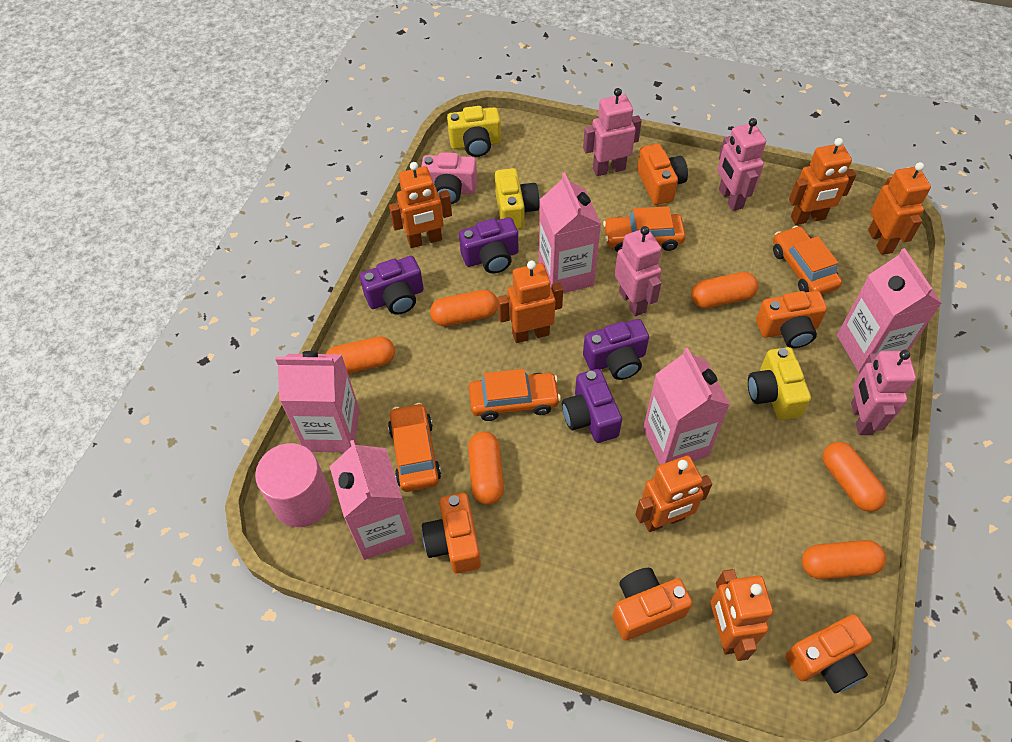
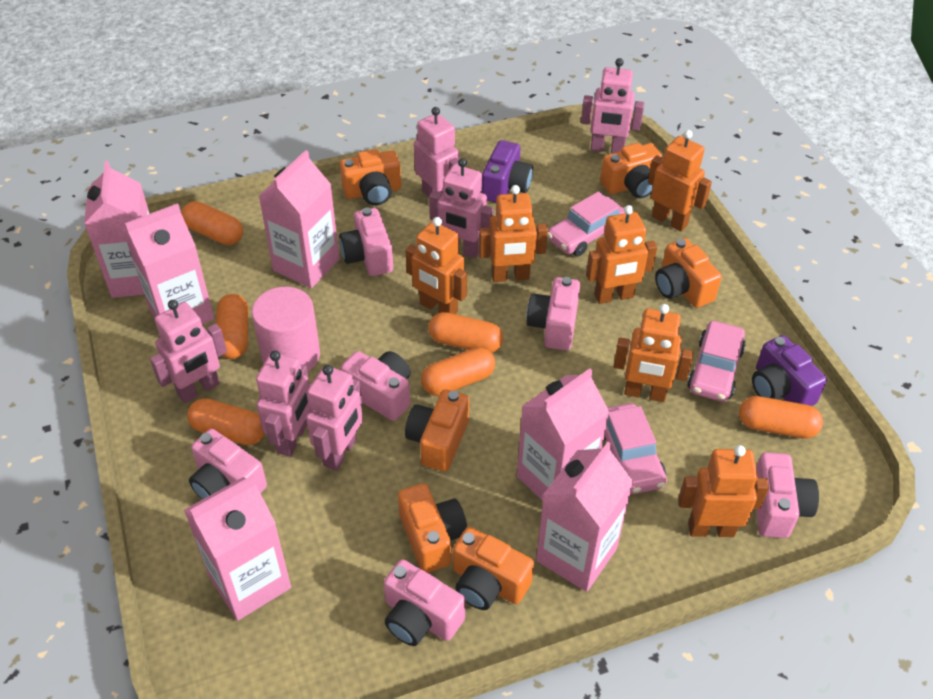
orange camera: 5 -> 6
orange car: 4 -> 0
pink camera: 1 -> 6
pink car: 0 -> 3
pink carton: 5 -> 6
pink robot: 4 -> 6
purple camera: 4 -> 2
yellow camera: 3 -> 0

